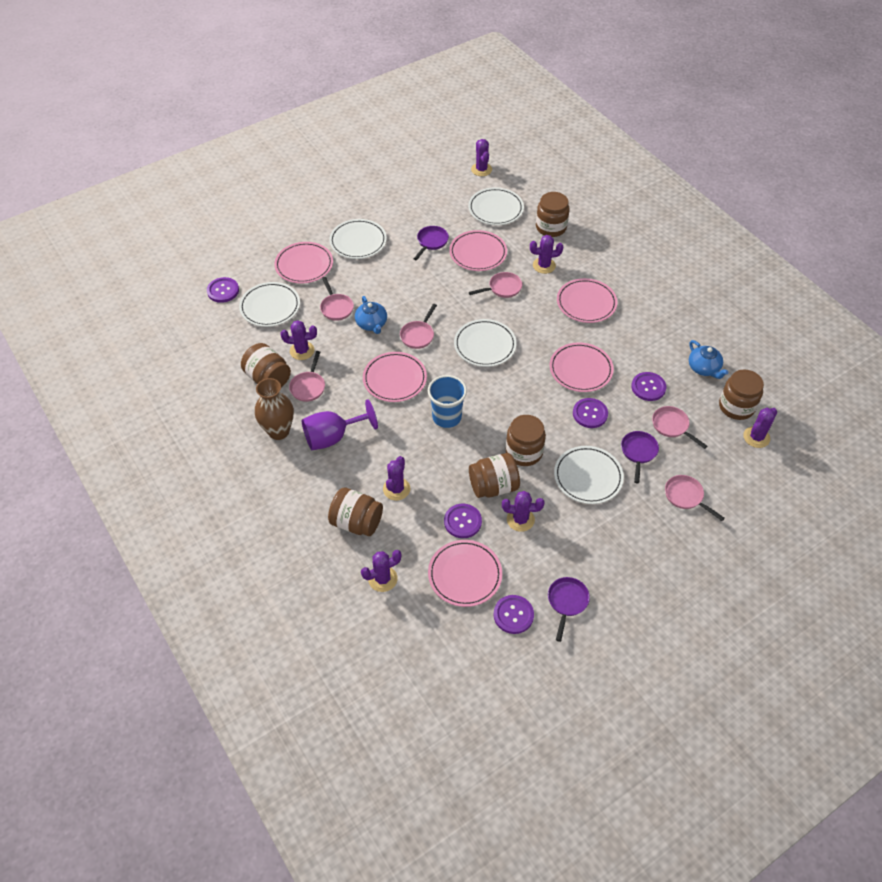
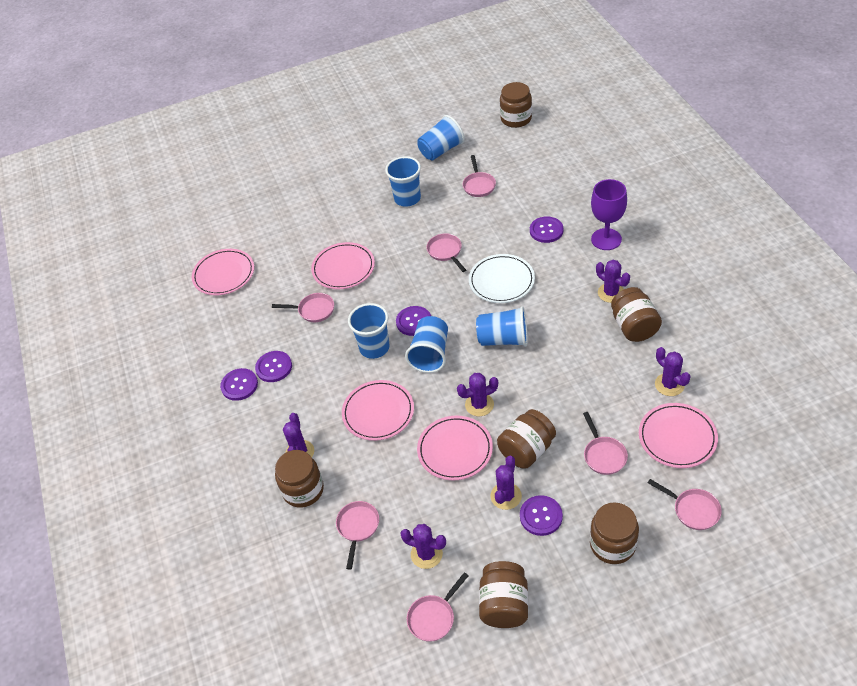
blue cup: 1 -> 5
blue teapot: 2 -> 0
brown vase: 1 -> 0
pink pan: 6 -> 7
pink plate: 6 -> 5
purple cactus: 7 -> 6
purple pan: 3 -> 0
white plate: 5 -> 1

